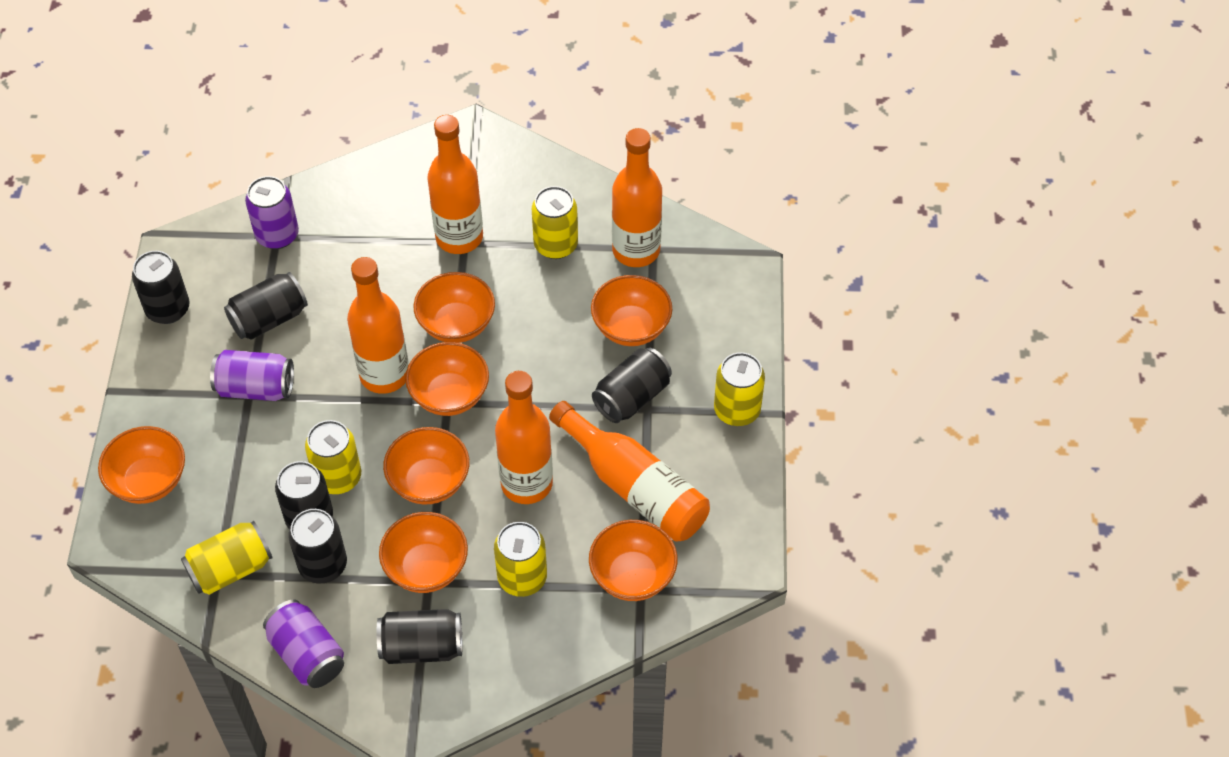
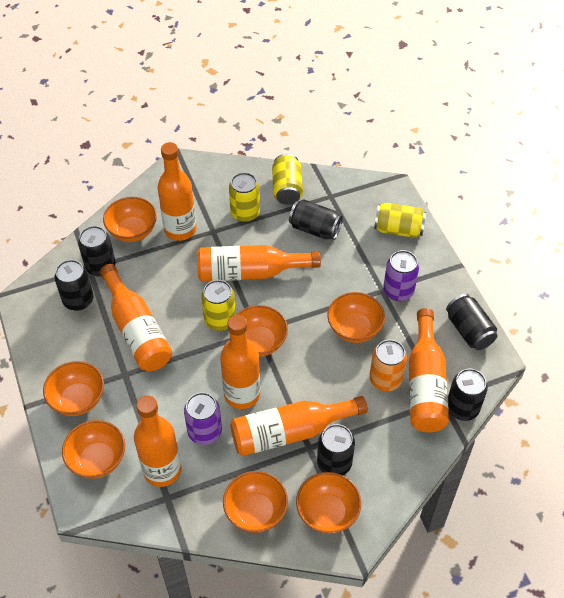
orange bottle: 5 -> 7
orange can: 0 -> 1
purple can: 3 -> 2
yellow can: 5 -> 4

